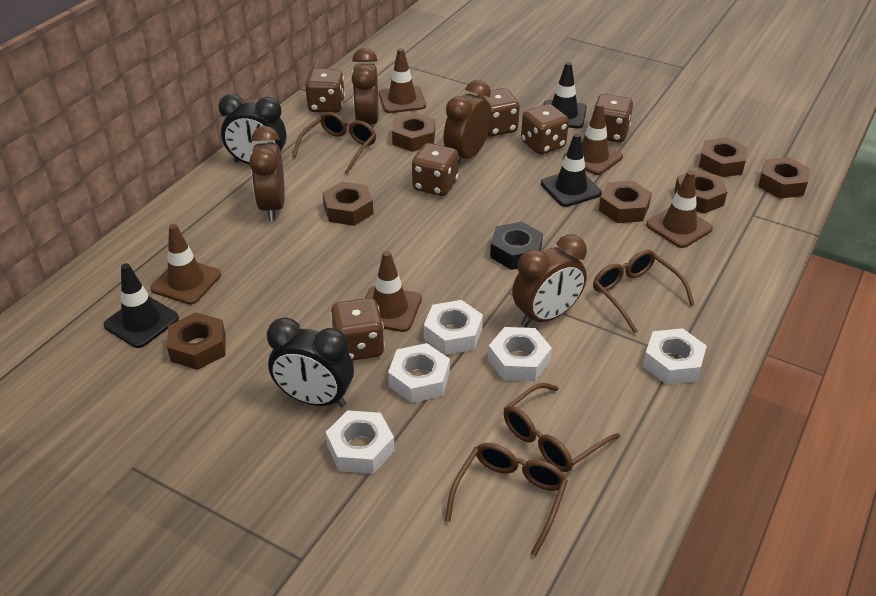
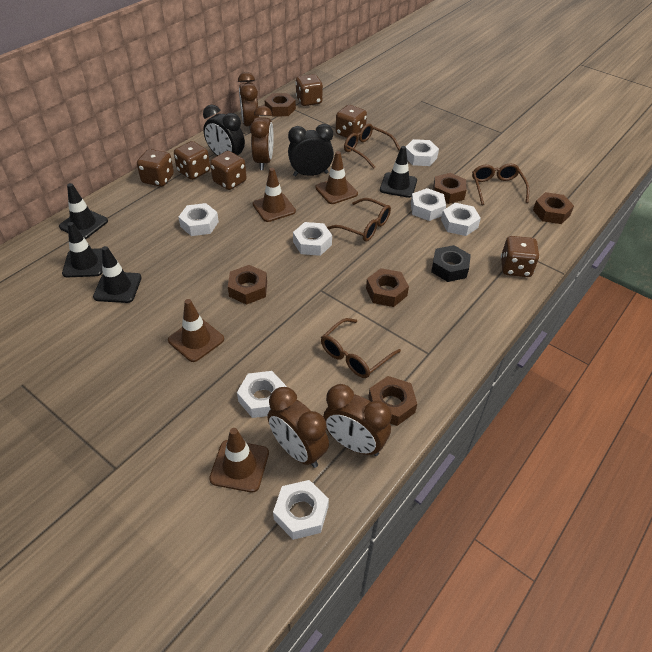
black traffic cone: 3 -> 4
brown nut: 7 -> 6
brown traffic cone: 5 -> 4
white nut: 5 -> 7

